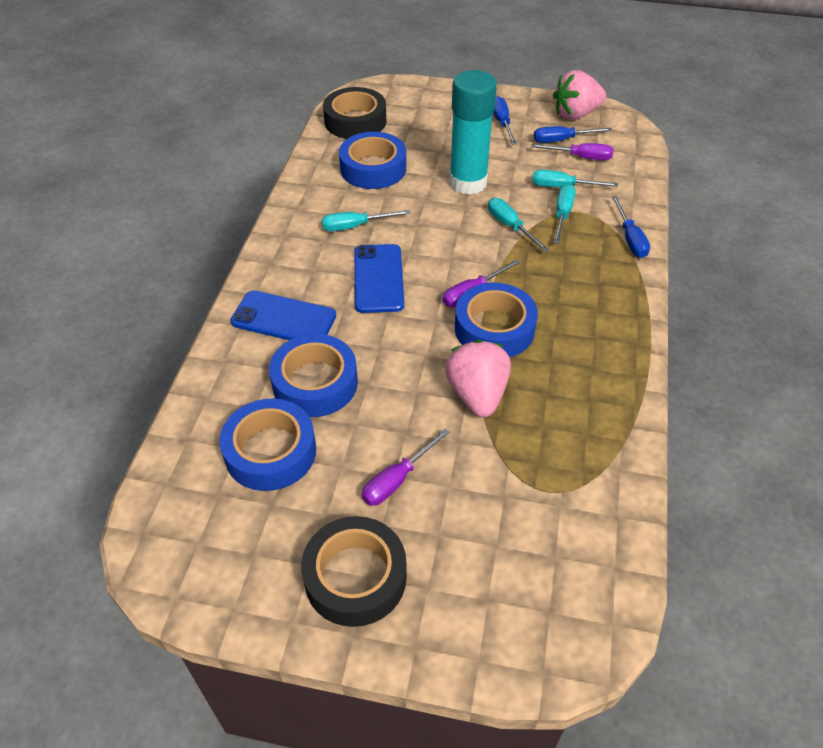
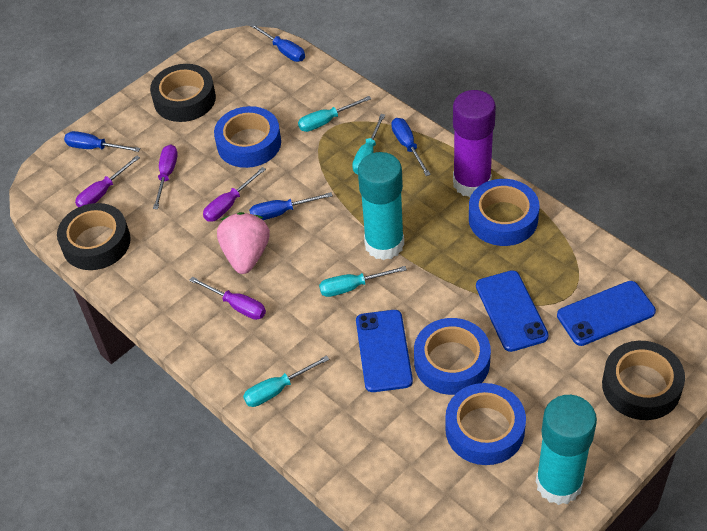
black tape: 2 -> 3
blue phone: 2 -> 3
blue screwdriver: 3 -> 4
pink strawberry: 2 -> 1
purple glue stick: 0 -> 1
purple screwdriver: 3 -> 4
turquoise glue stick: 1 -> 2

